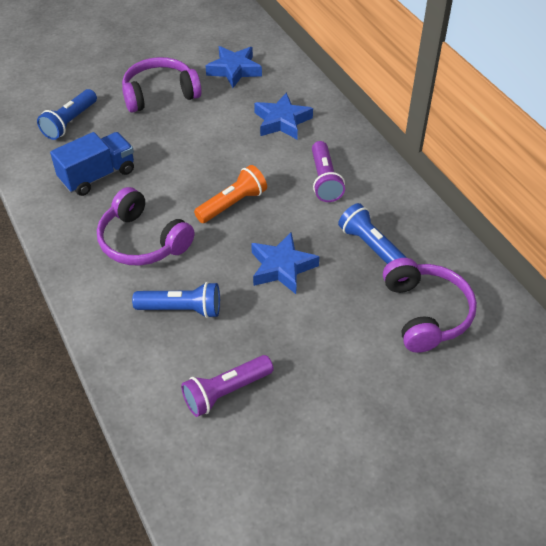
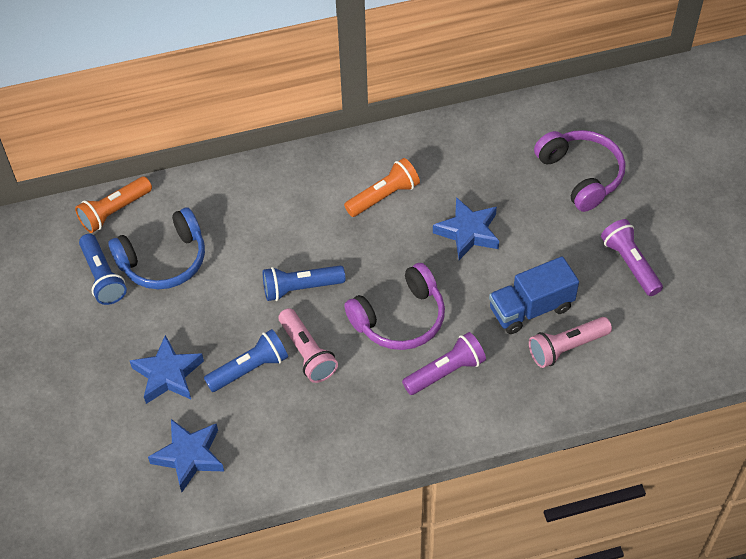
blue headphones: 0 -> 1
orange flashlight: 1 -> 2
pink flashlight: 0 -> 2
purple headphones: 3 -> 2

